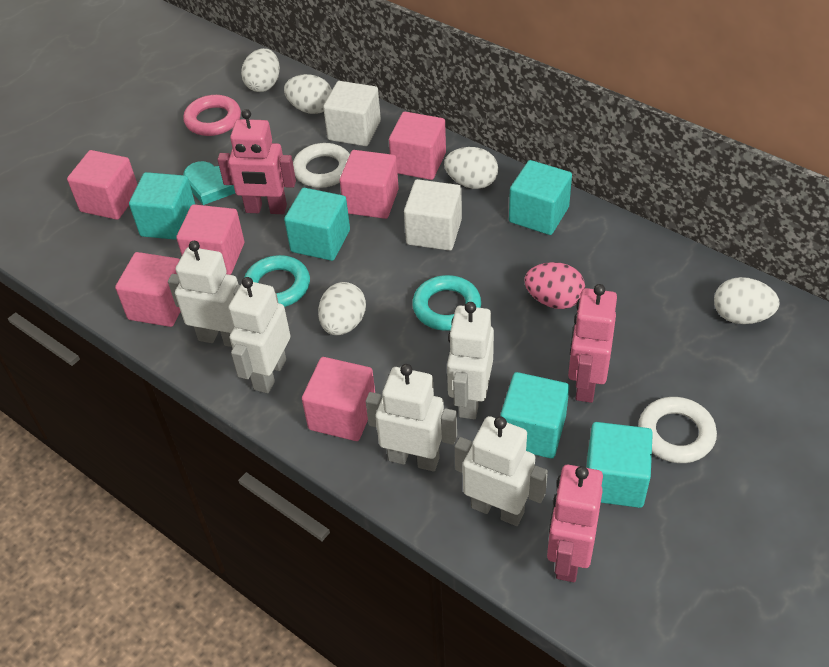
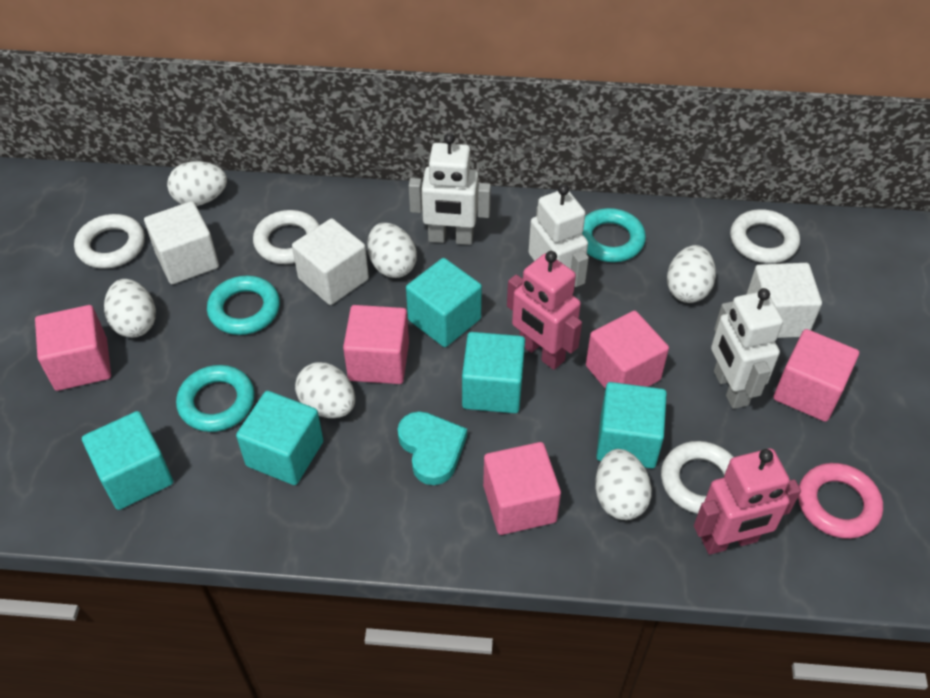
pink cube: 6 -> 5
pink egg: 1 -> 0
pink robot: 3 -> 2
turquoise ring: 2 -> 3
white cube: 2 -> 3
white egg: 5 -> 6
white ring: 2 -> 4
white robot: 5 -> 3

